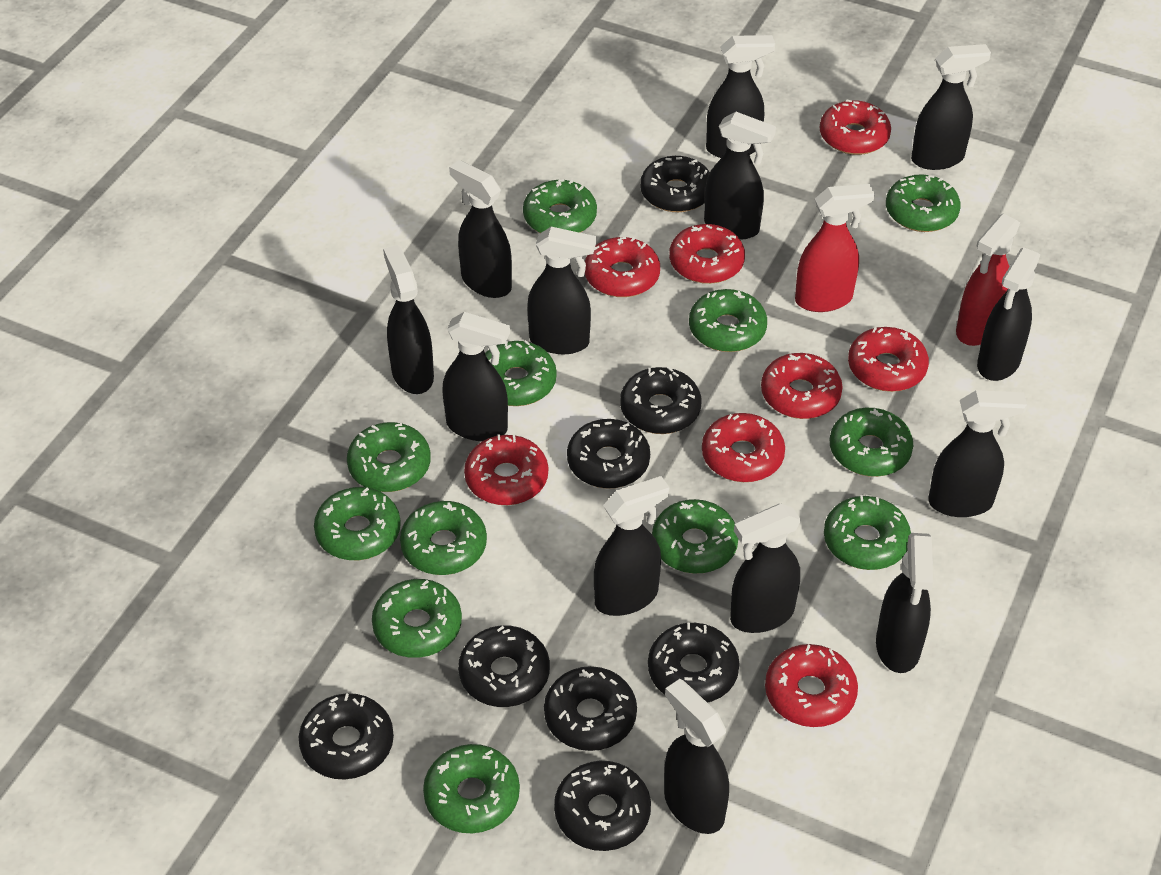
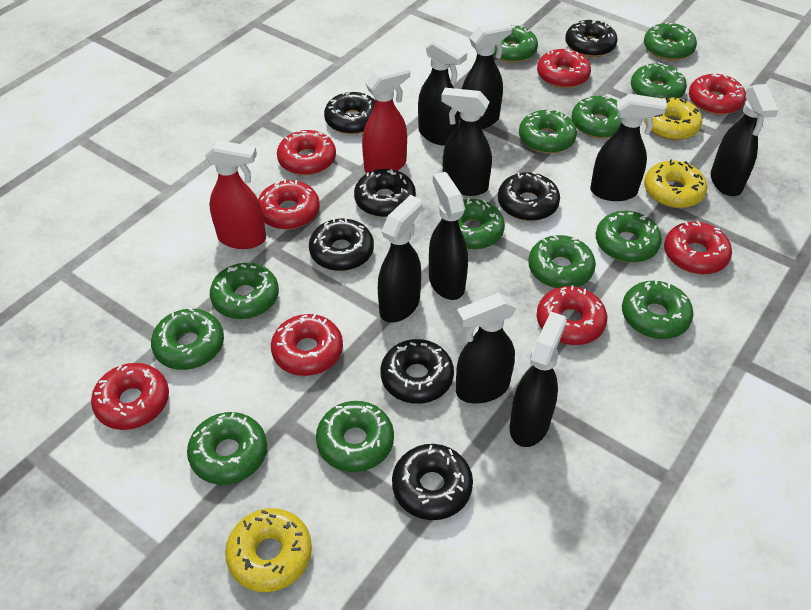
black donut: 8 -> 7
black spray bottle: 13 -> 9
green donut: 12 -> 13
yellow donut: 0 -> 3

